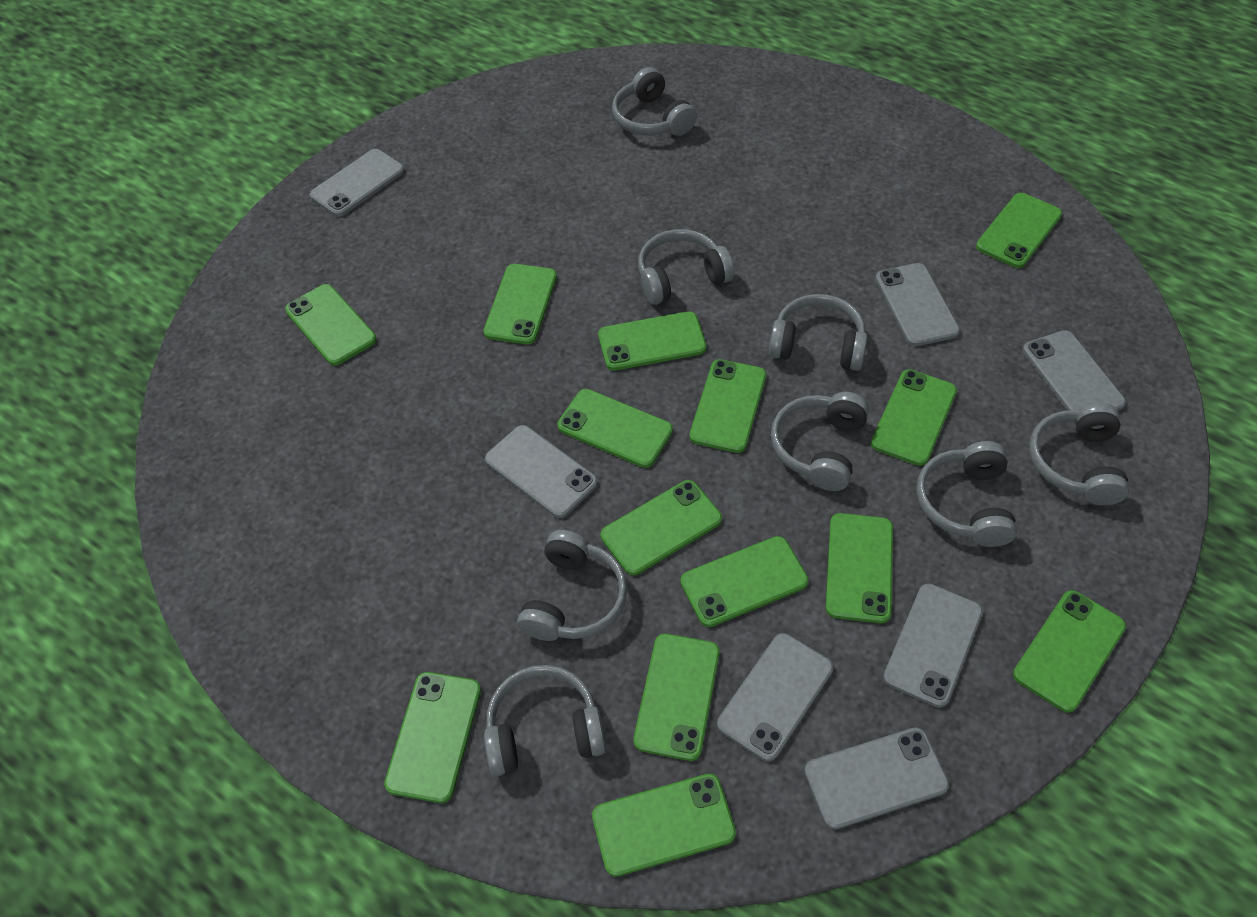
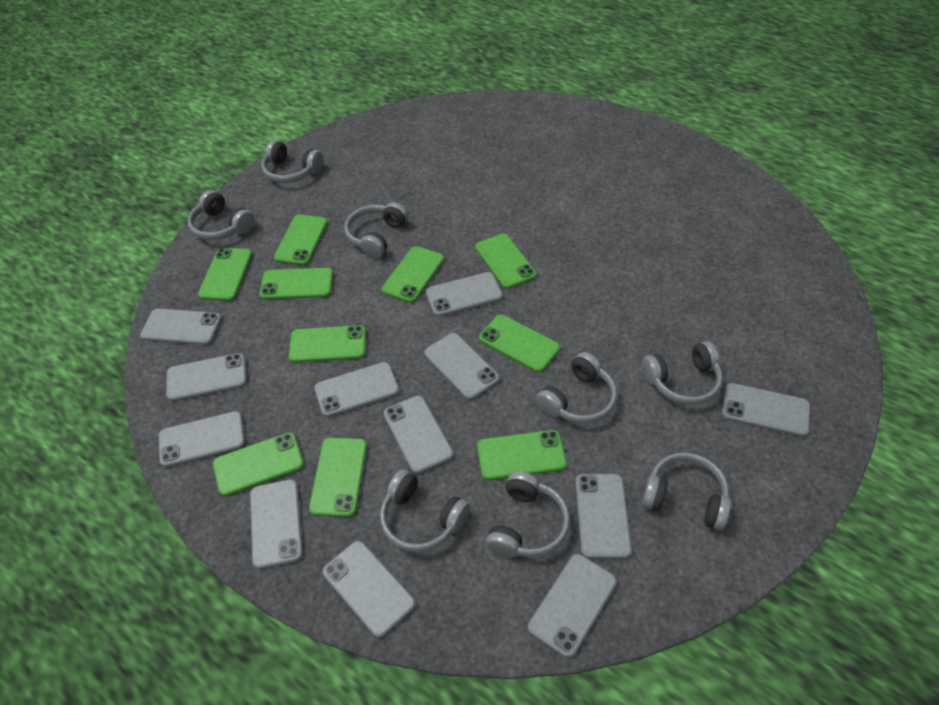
green phone: 14 -> 10
grey phone: 7 -> 12

